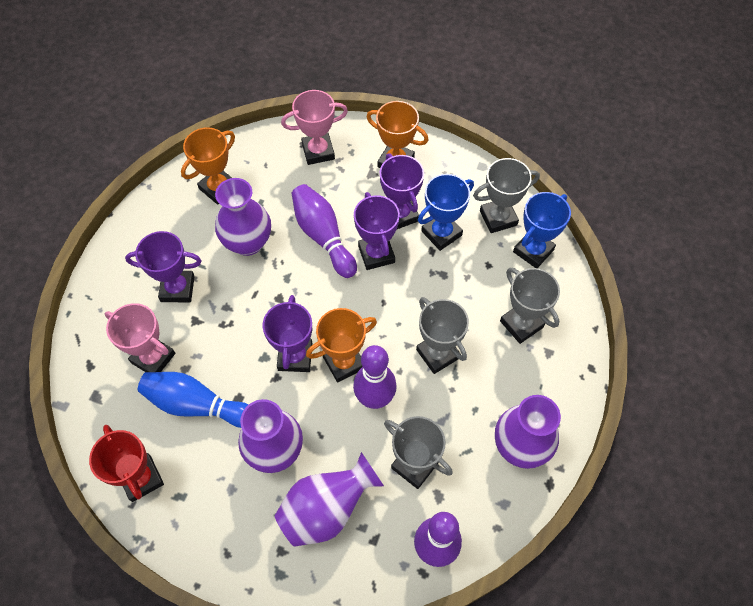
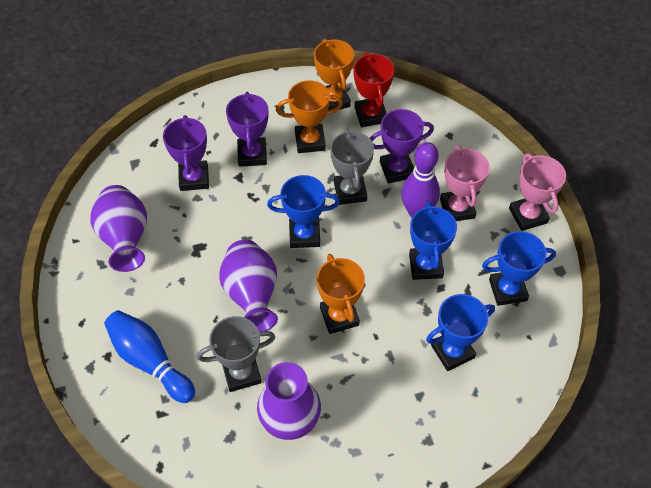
blue trophy: 2 -> 4
grey trophy: 4 -> 2
purple bowling pin: 3 -> 1
purple trophy: 4 -> 3
purple vase: 4 -> 3

